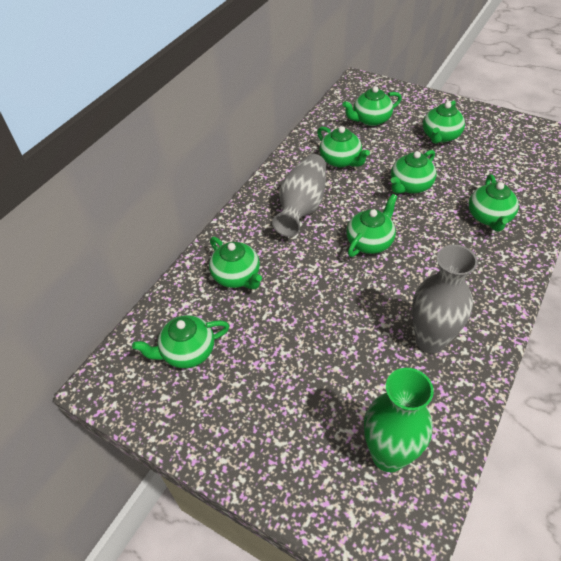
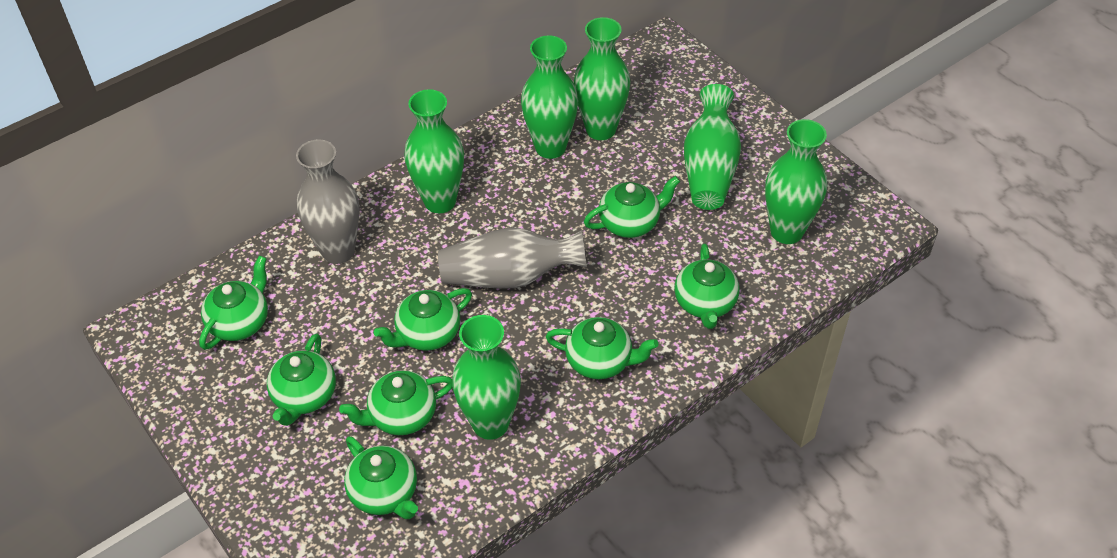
green vase: 1 -> 6

